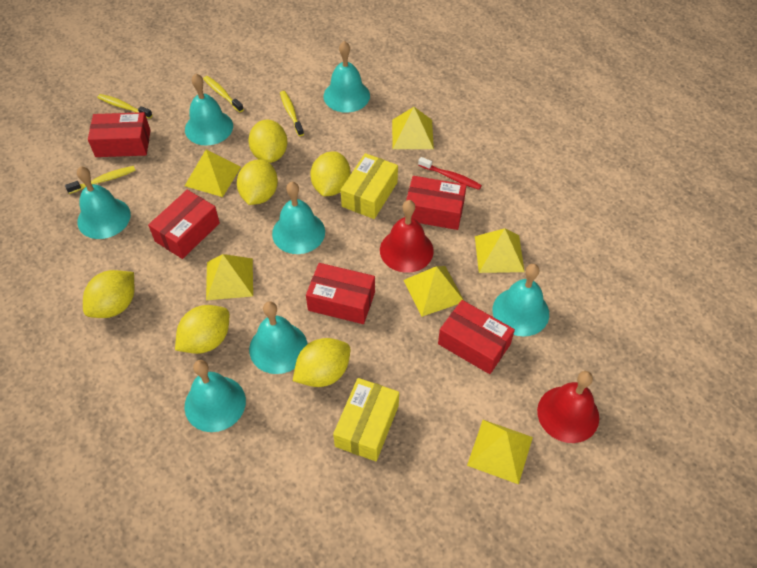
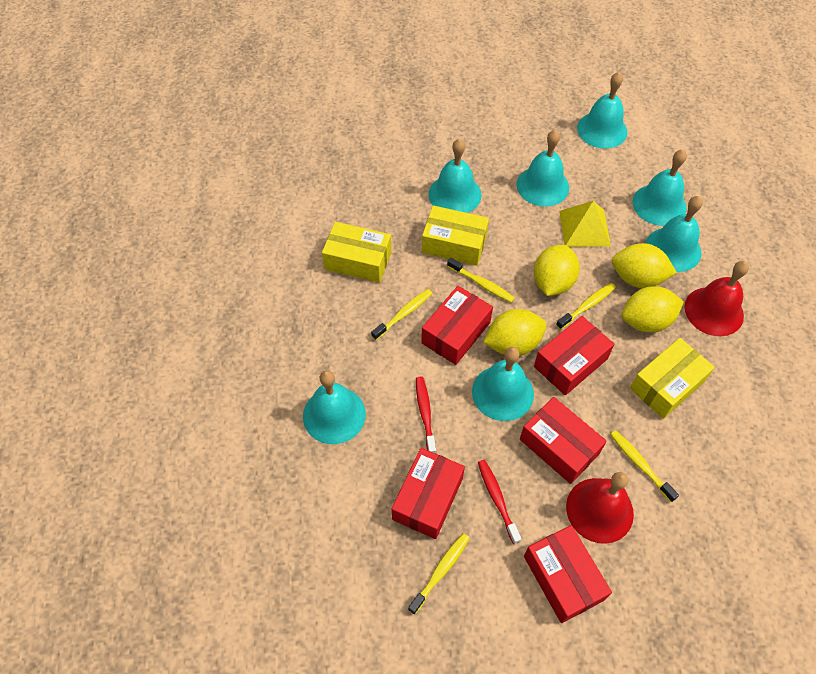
red toothbrush: 1 -> 2
yellow box: 2 -> 3
yellow lemon: 6 -> 4
yellow pyramid: 6 -> 1
yellow toothbrush: 4 -> 5

